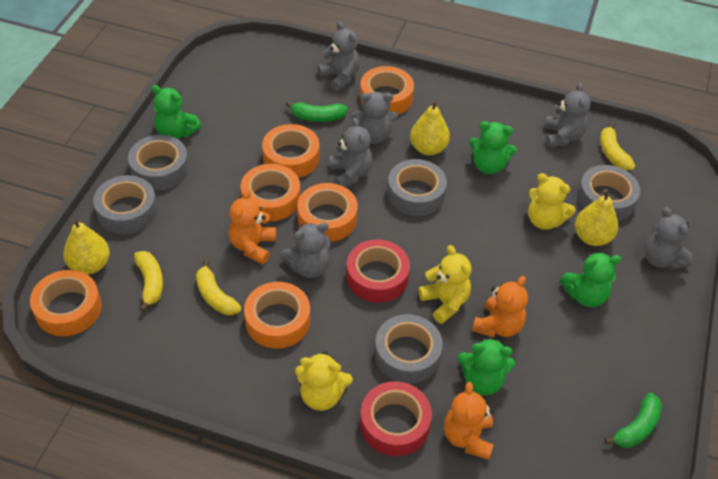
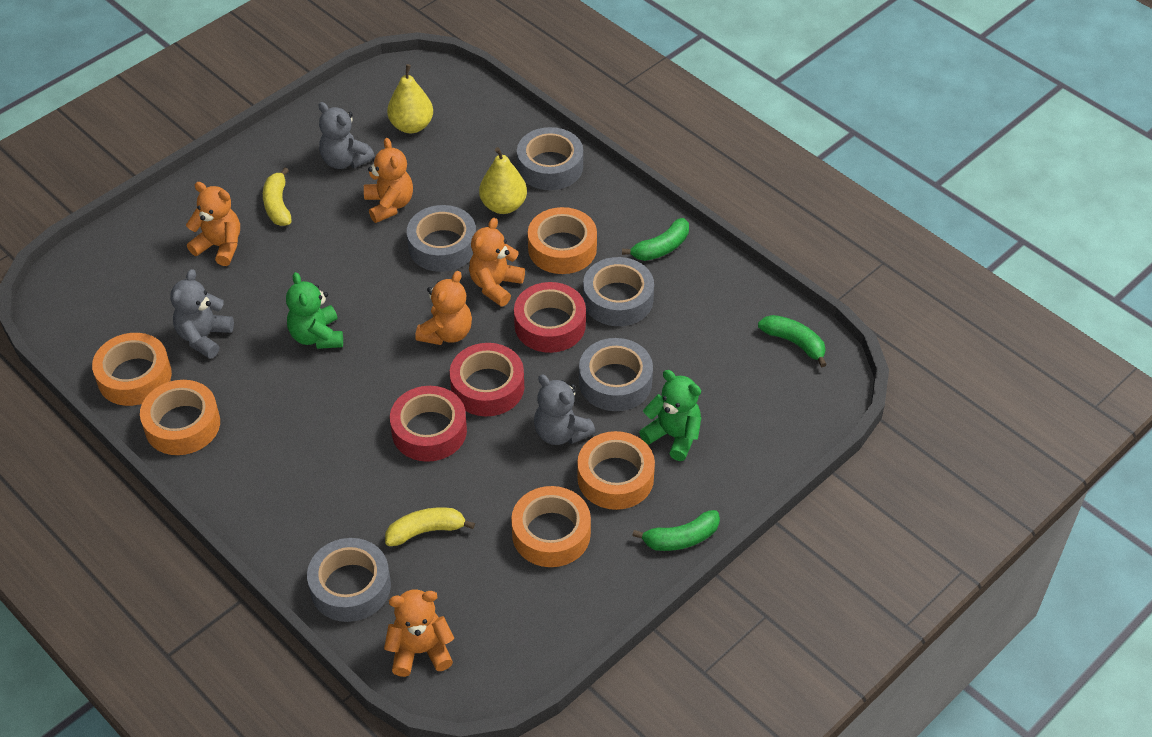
green banana: 2 -> 3
green teddy bear: 4 -> 2
grey teddy bear: 6 -> 3
orange tape: 6 -> 5
orange teddy bear: 3 -> 5
red tape: 2 -> 3
yellow banana: 3 -> 2
yellow pear: 3 -> 2
yellow teddy bear: 3 -> 0

